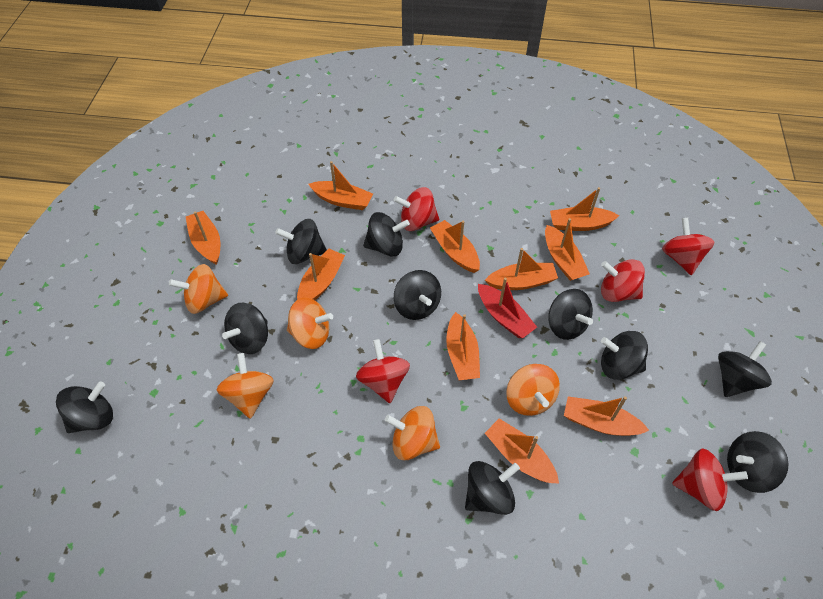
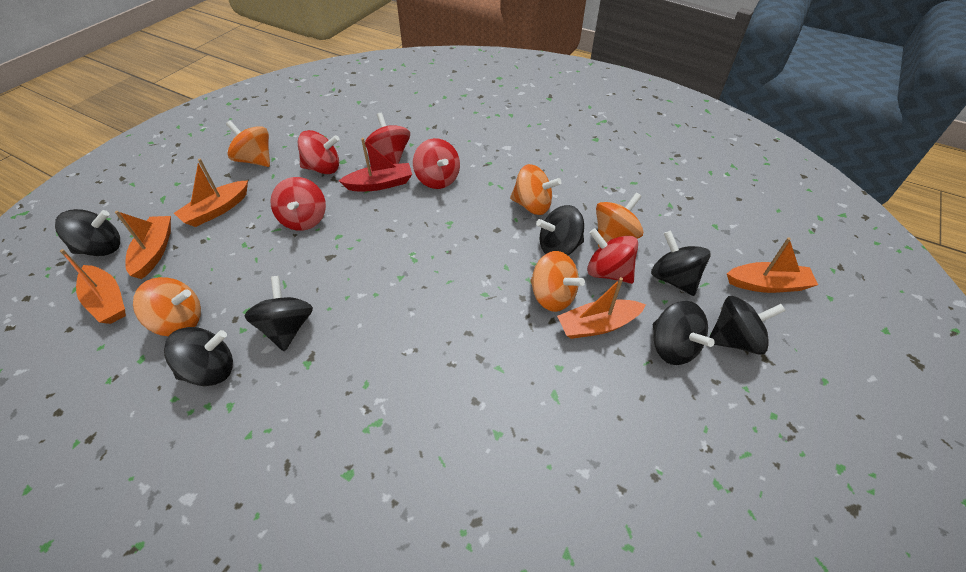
black spinning top: 10 -> 7
orange boat: 10 -> 5

